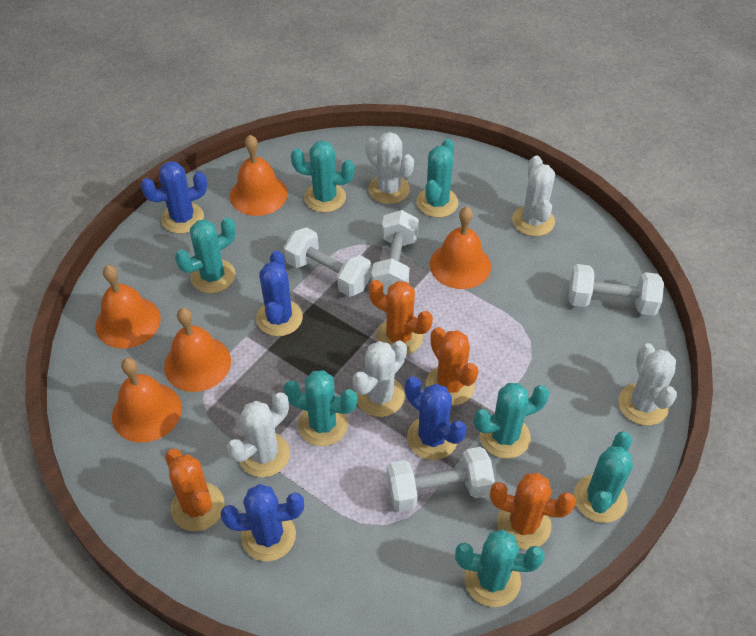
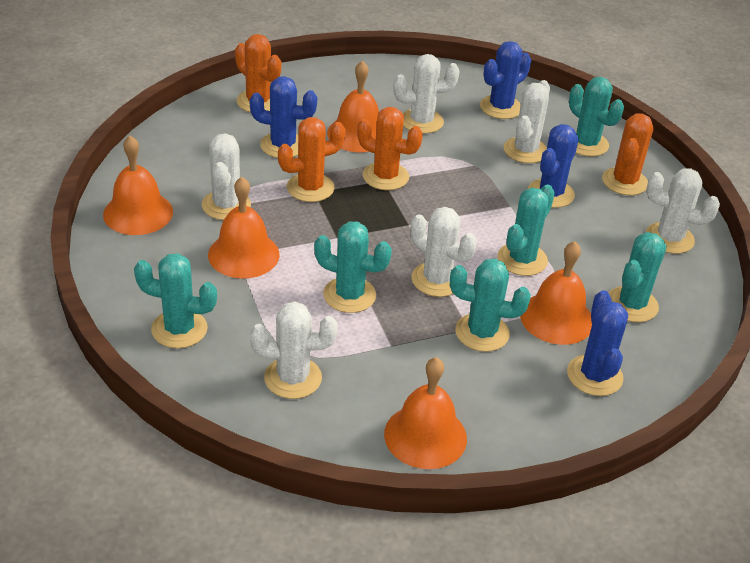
turquoise cactus: 7 -> 6
white cactus: 5 -> 6
white dumbbell: 4 -> 0

